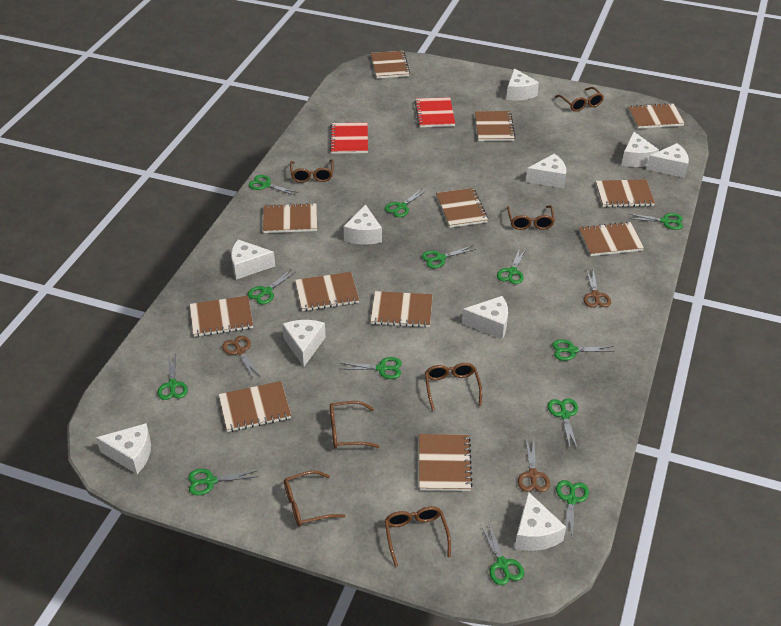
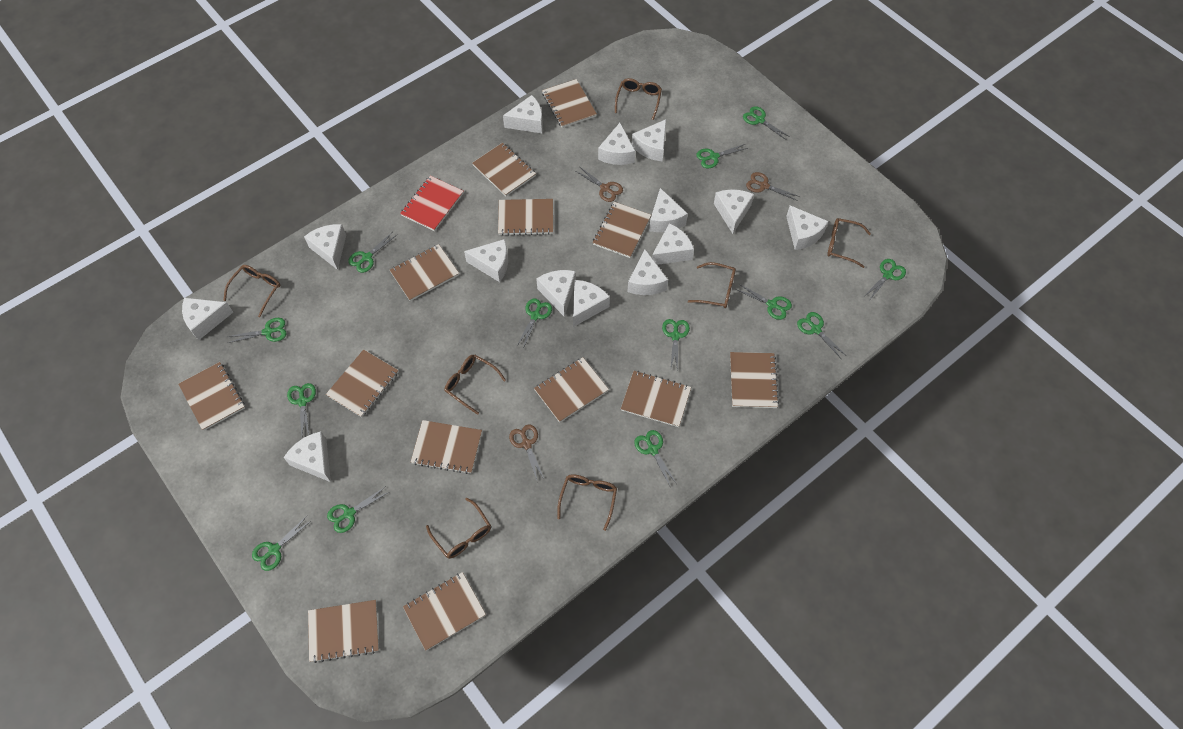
brown notebook: 12 -> 13
red notebook: 2 -> 1
white cheese: 10 -> 14

